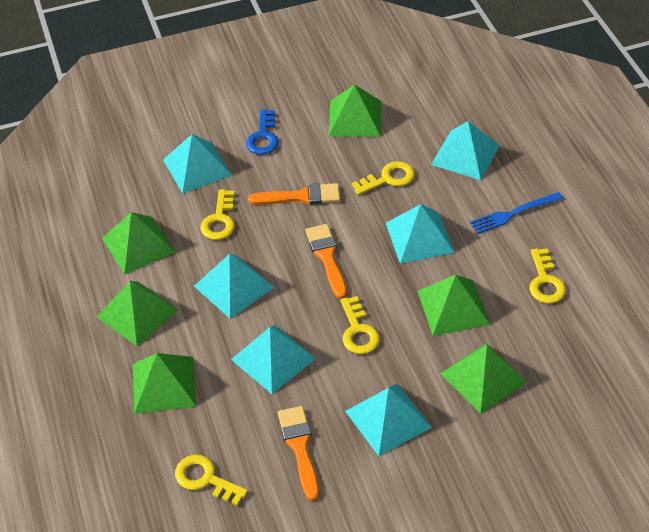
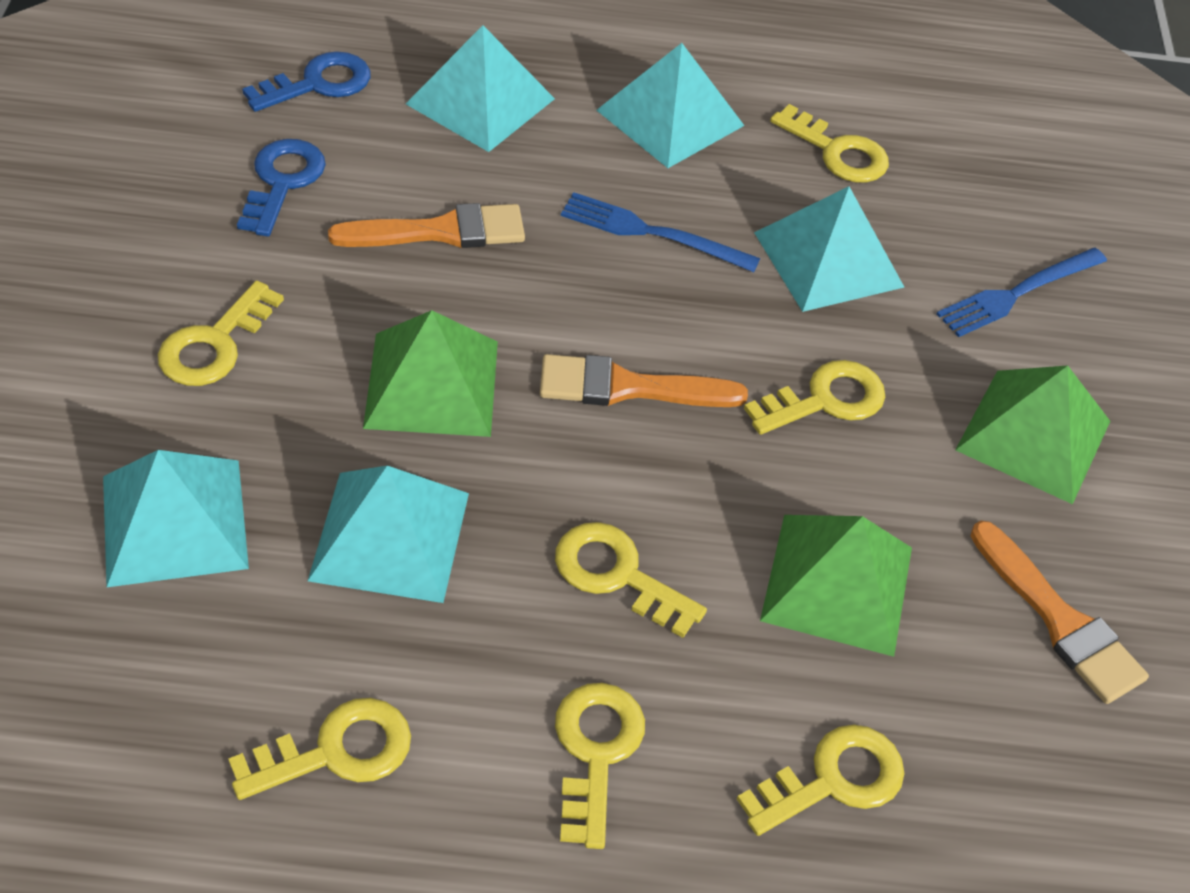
blue fork: 1 -> 2
blue key: 1 -> 2
green pyramid: 6 -> 3
turquoise pyramid: 6 -> 5
yellow key: 5 -> 7

